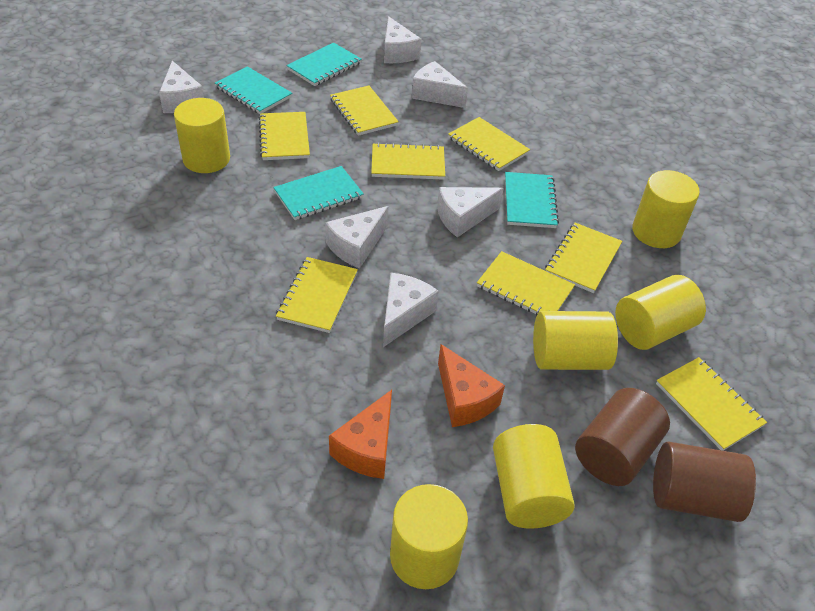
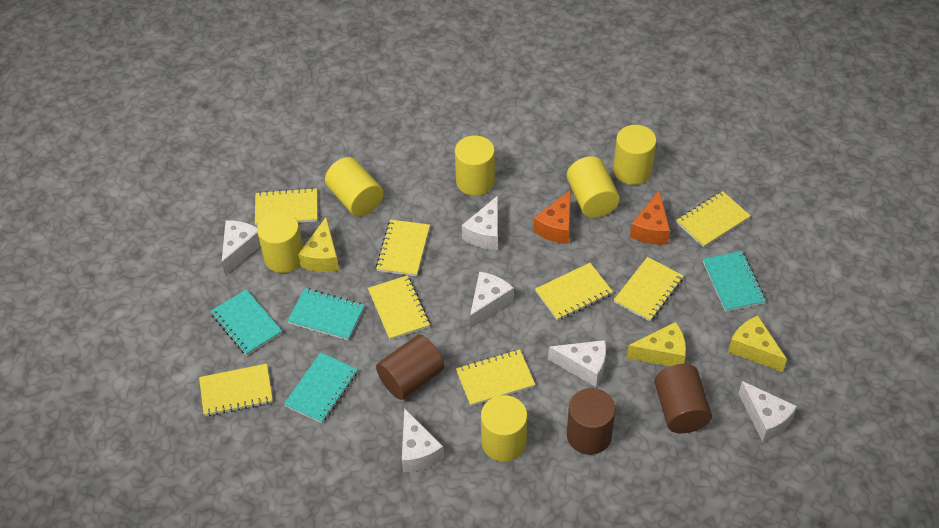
brown cylinder: 2 -> 3
yellow cheese: 0 -> 3

